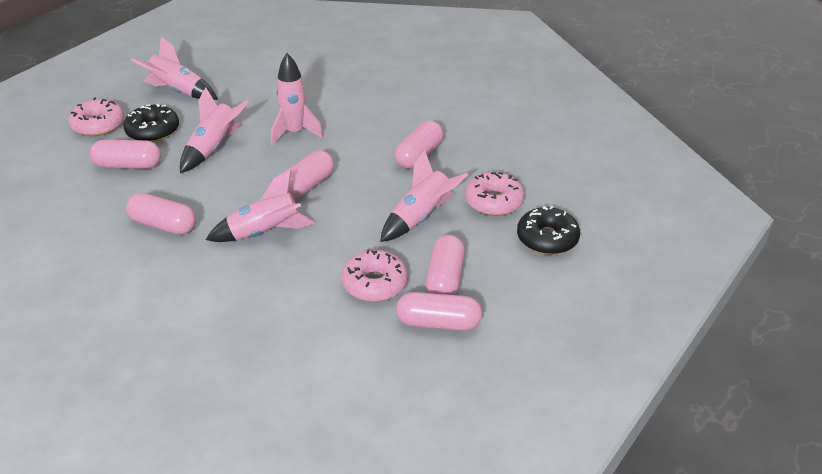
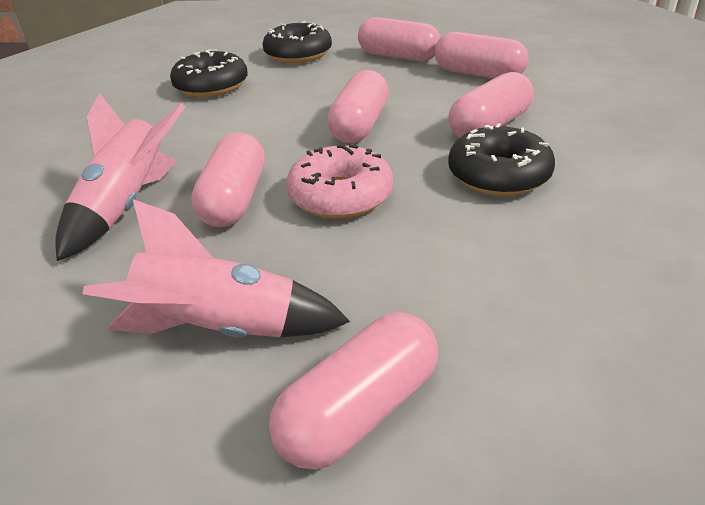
black donut: 2 -> 3
pink donut: 3 -> 1
pink rocket: 5 -> 2

